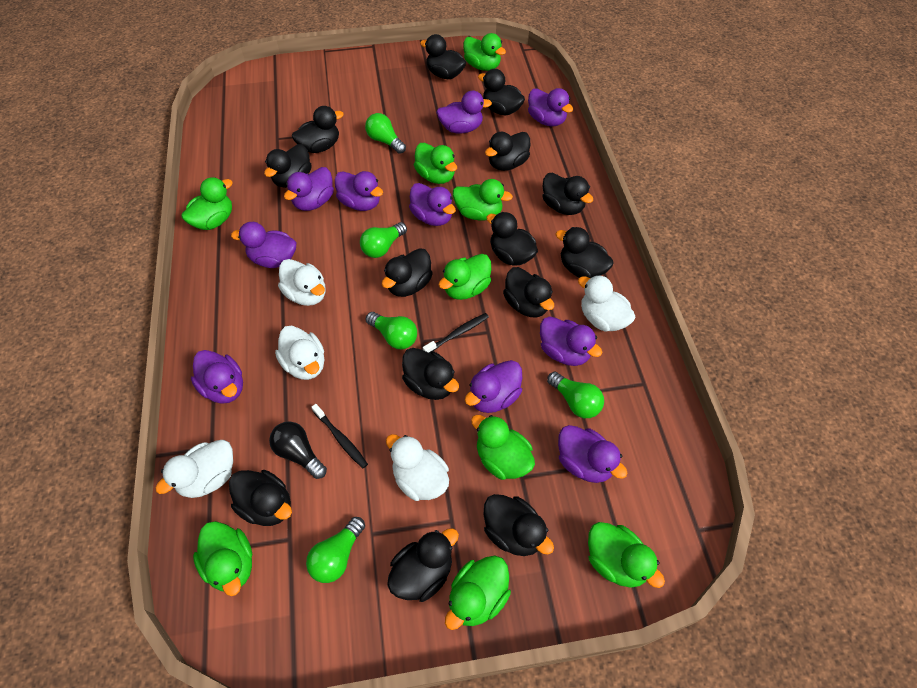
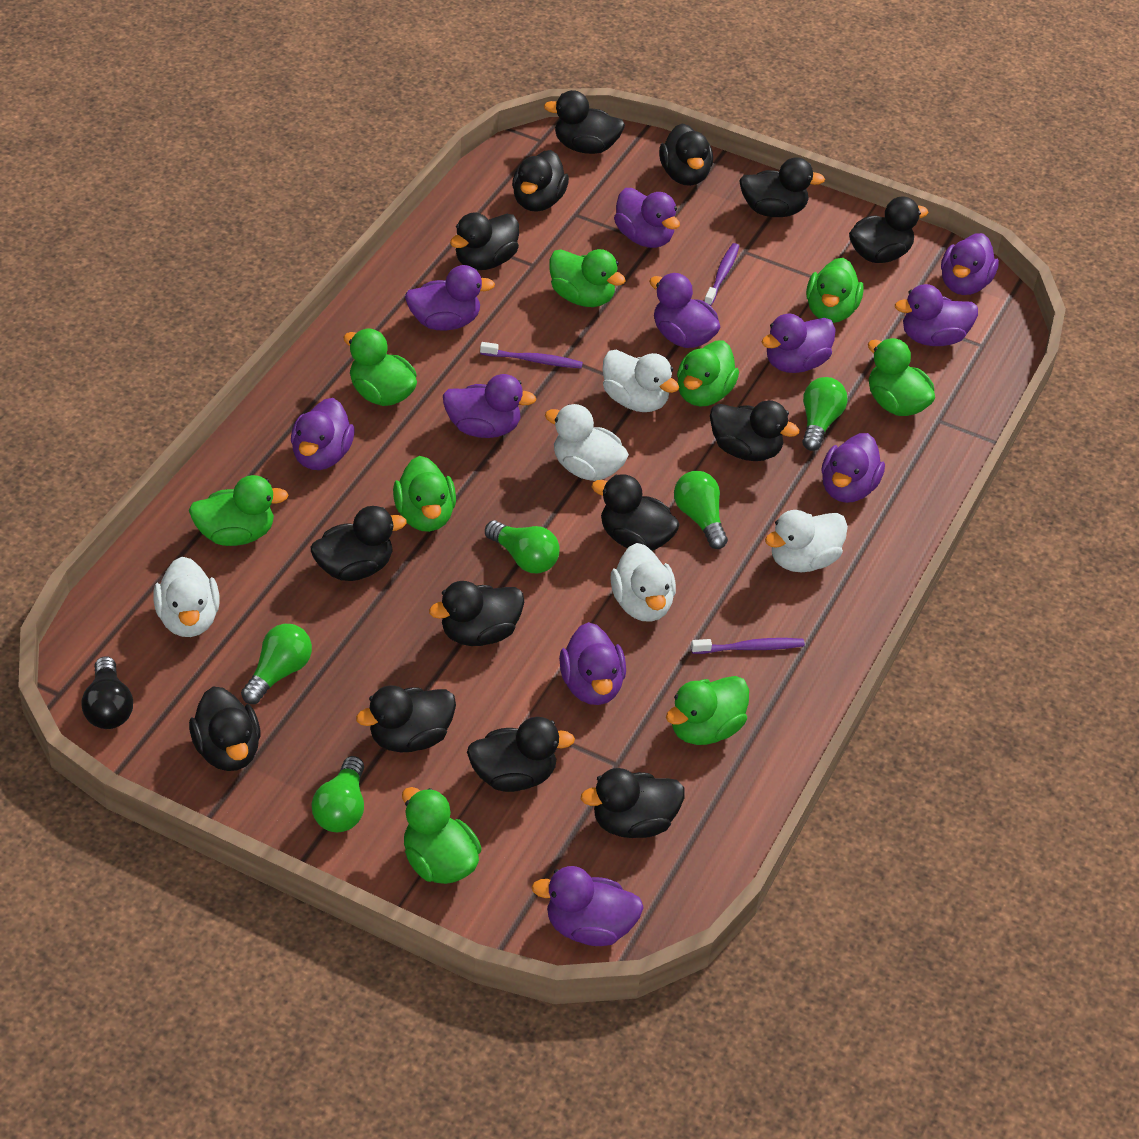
black toothbrush: 2 -> 0
purple duck: 10 -> 11
purple toothbrush: 0 -> 3

